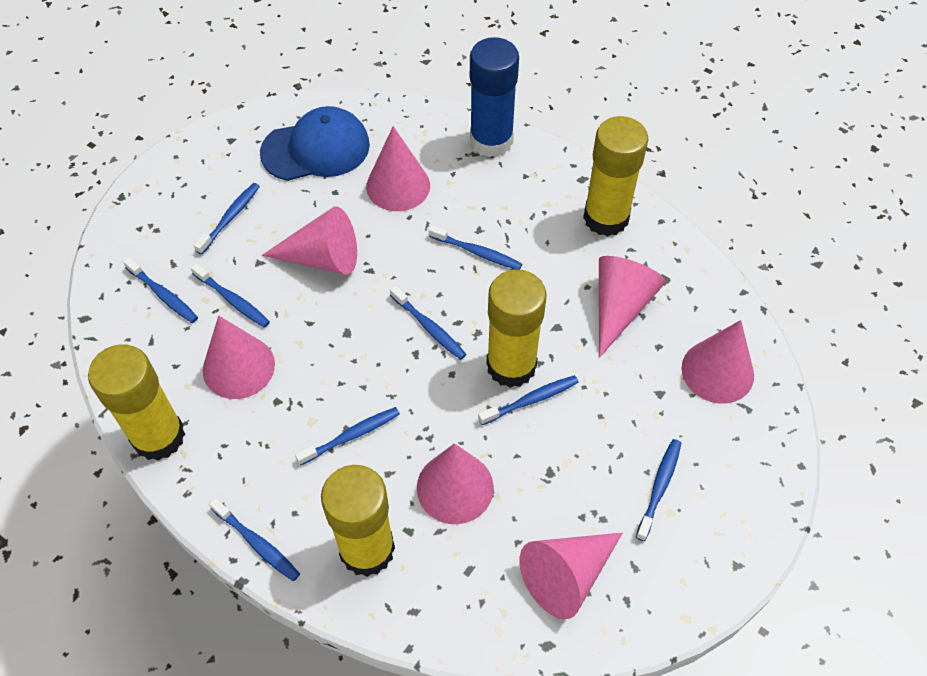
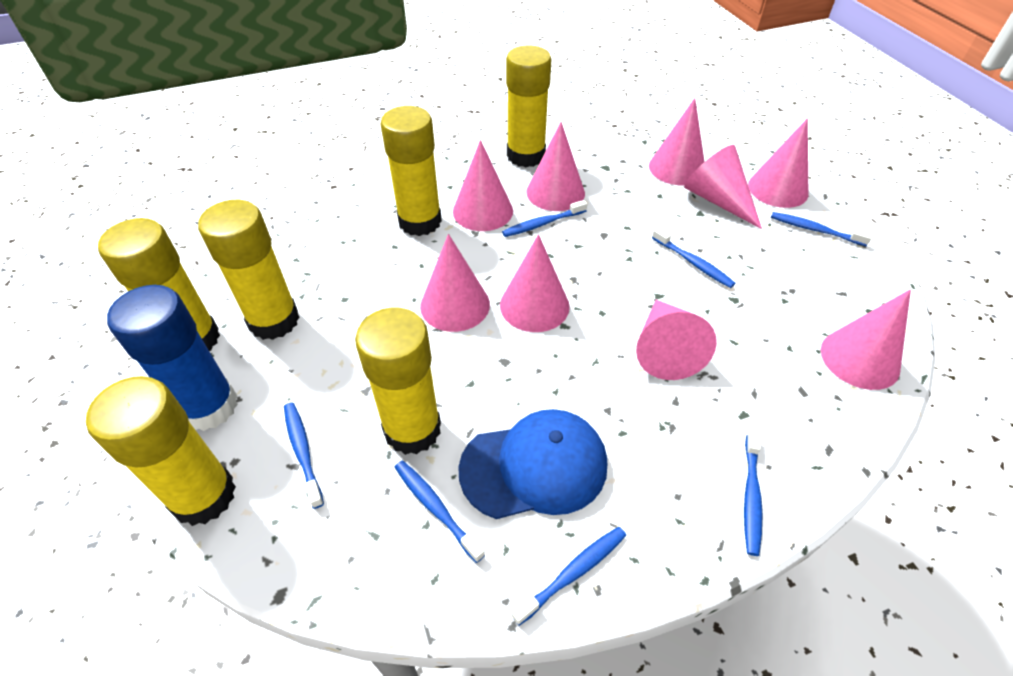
blue toothbrush: 9 -> 7
pink cone: 7 -> 9
yellow glue stick: 4 -> 6

